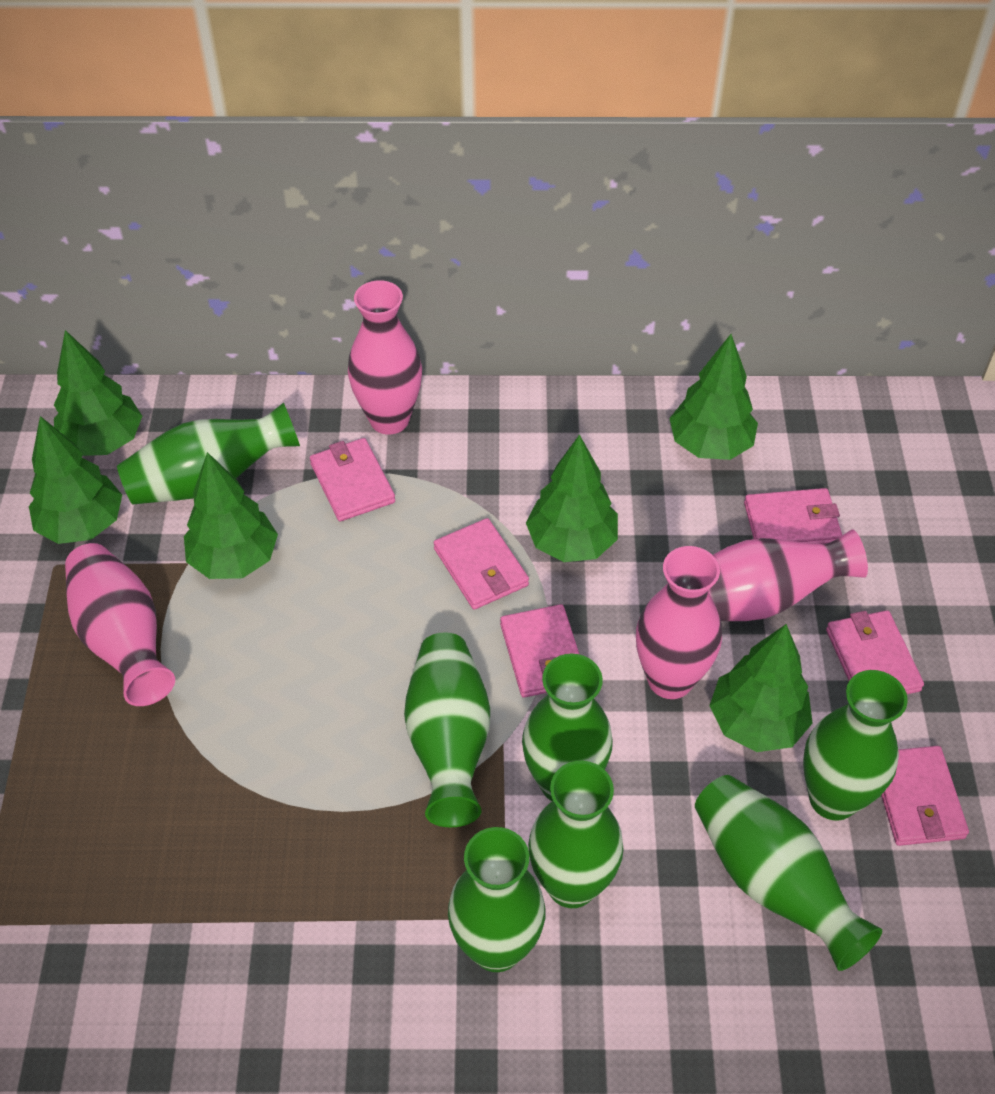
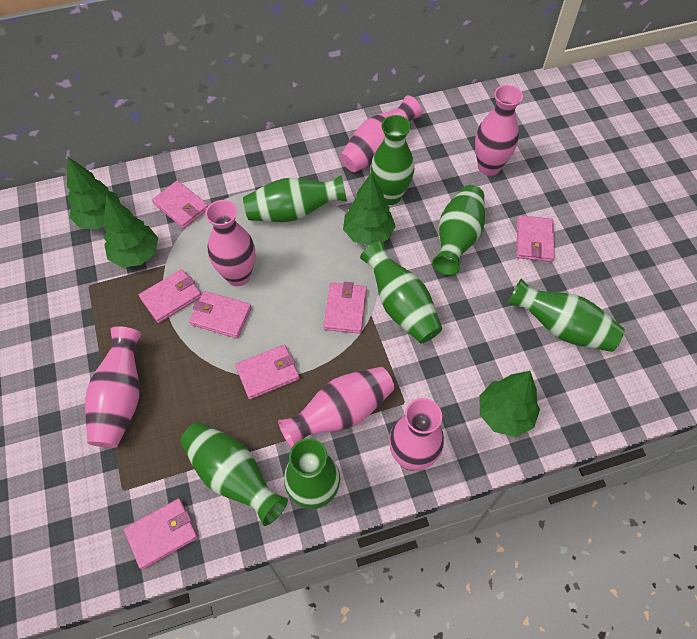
green tree: 6 -> 4
pink vase: 4 -> 6
pink wallet: 6 -> 7

